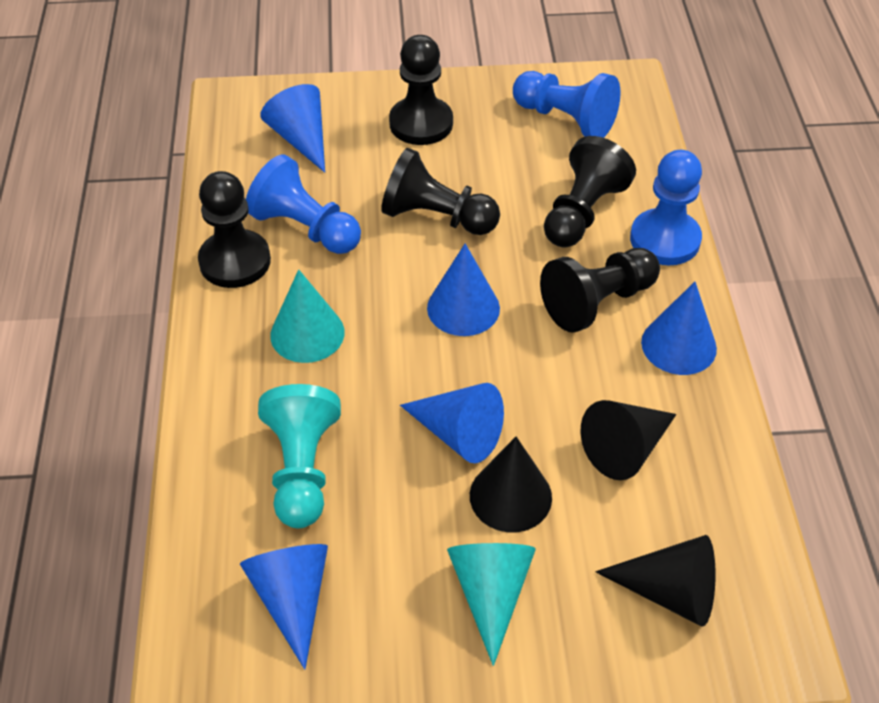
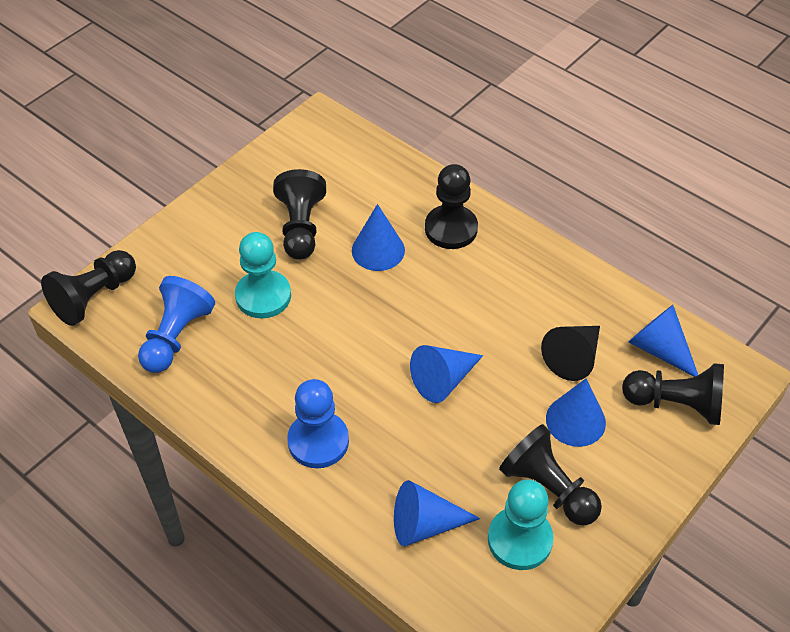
black cone: 3 -> 1
blue pawn: 3 -> 2
turquoise cone: 2 -> 0
turquoise pawn: 1 -> 2

